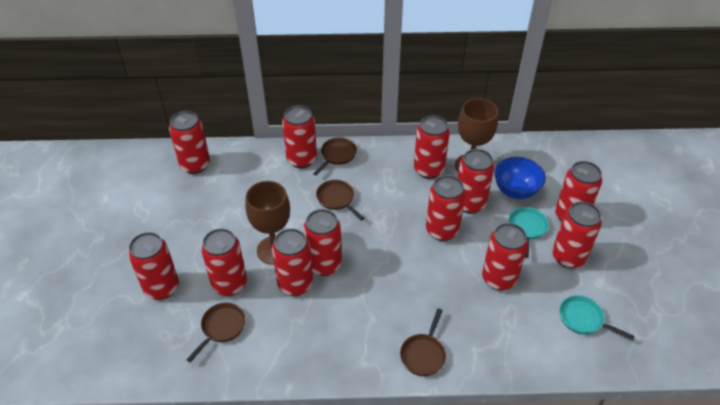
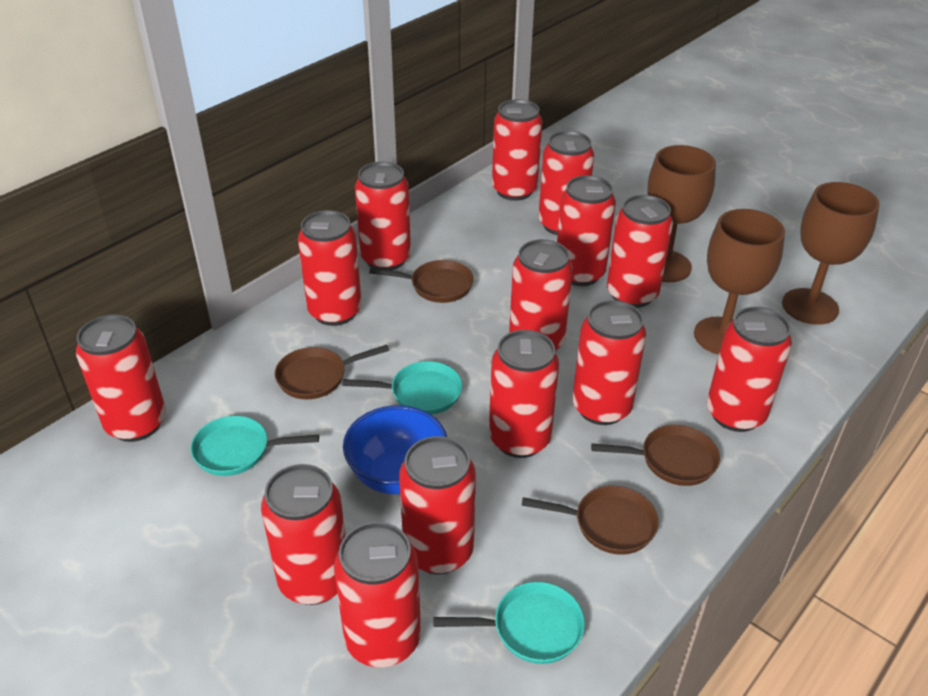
brown goblet: 2 -> 3
red can: 12 -> 14
turquoise pan: 2 -> 3

